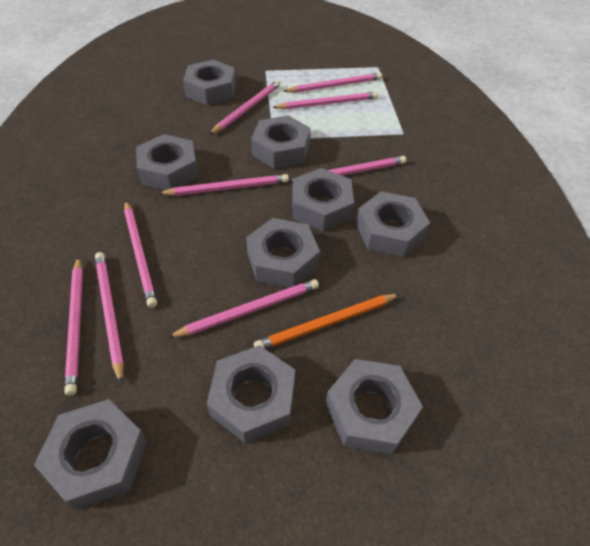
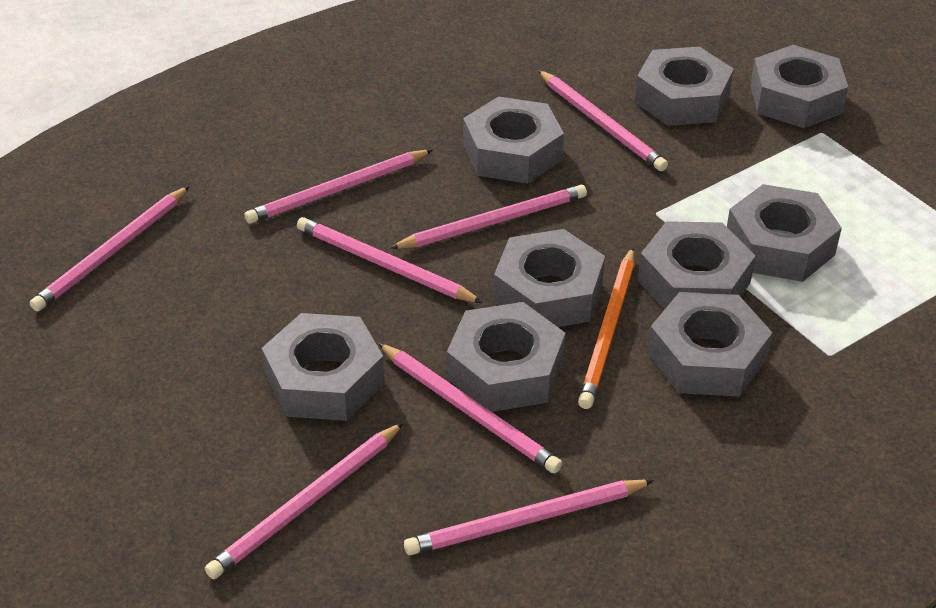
pink pencil: 9 -> 8

